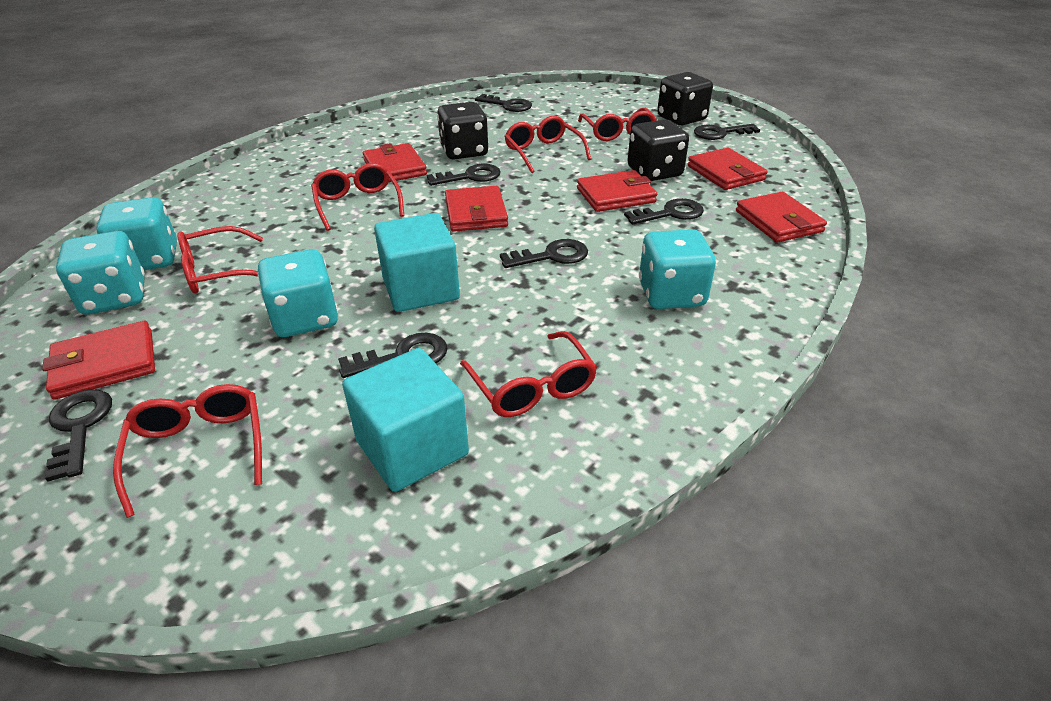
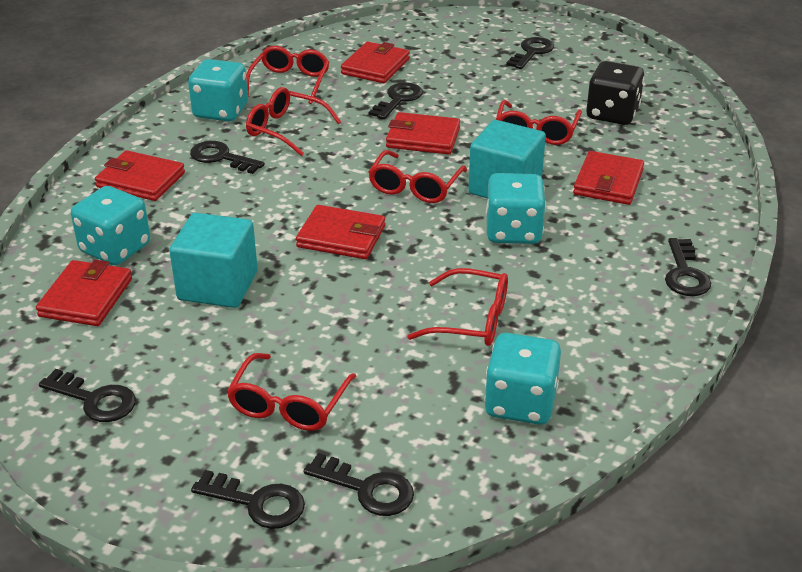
black dice: 3 -> 1

